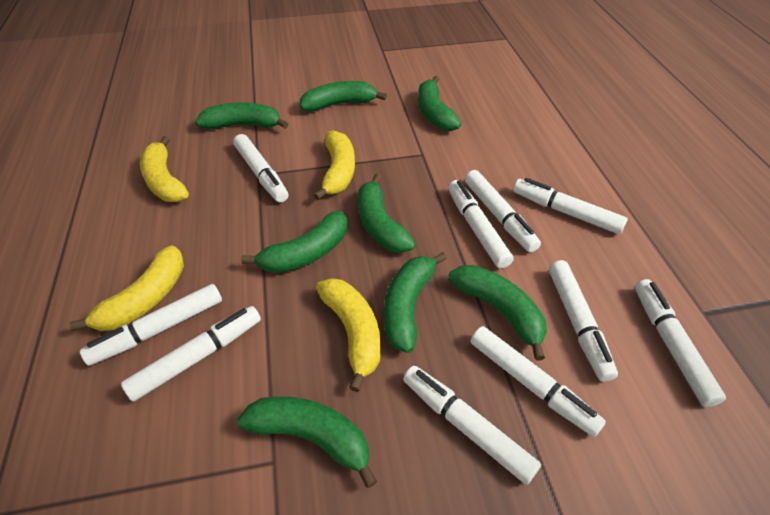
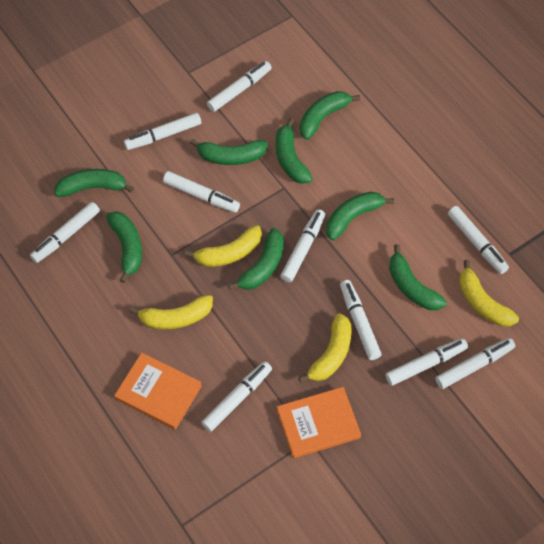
orange book: 0 -> 2

